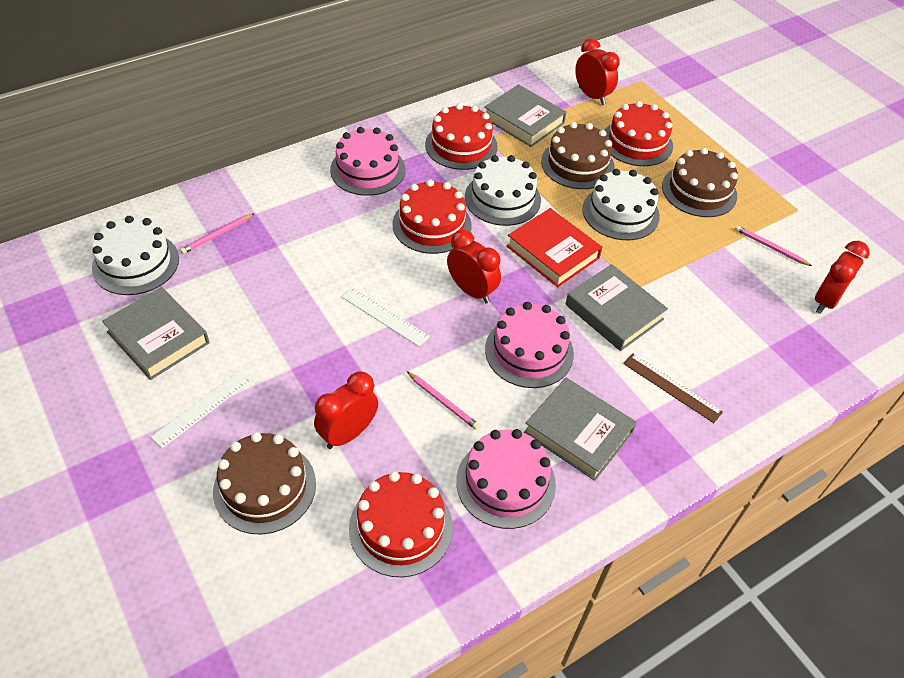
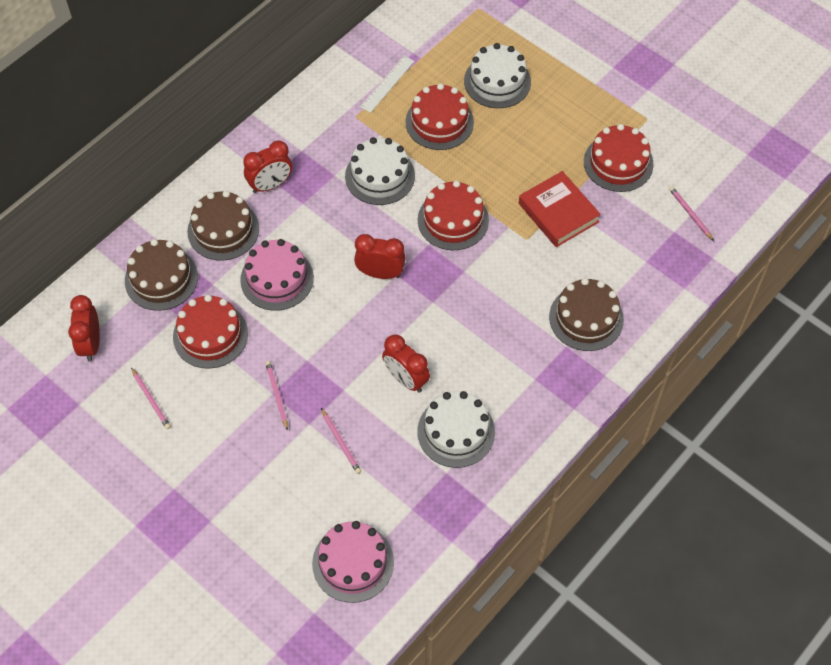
brown ruler: 1 -> 0
grey book: 4 -> 0
pink cake: 3 -> 2
pink pencil: 3 -> 4
white ruler: 2 -> 1

